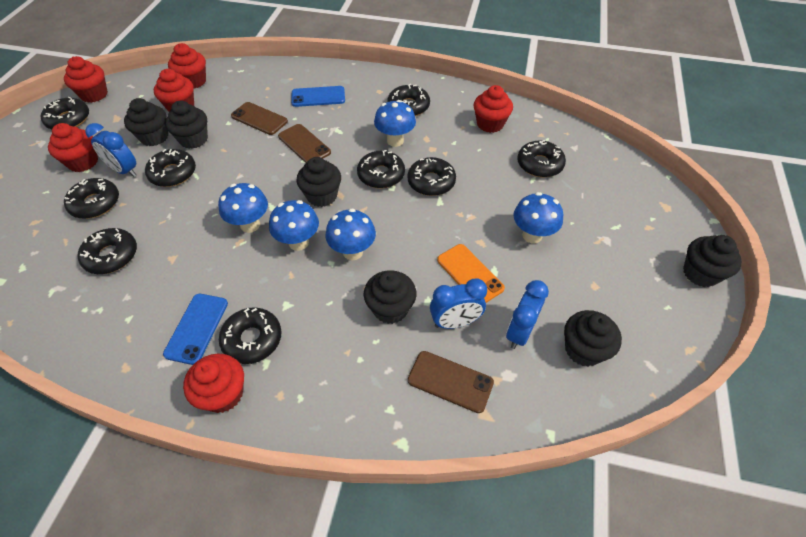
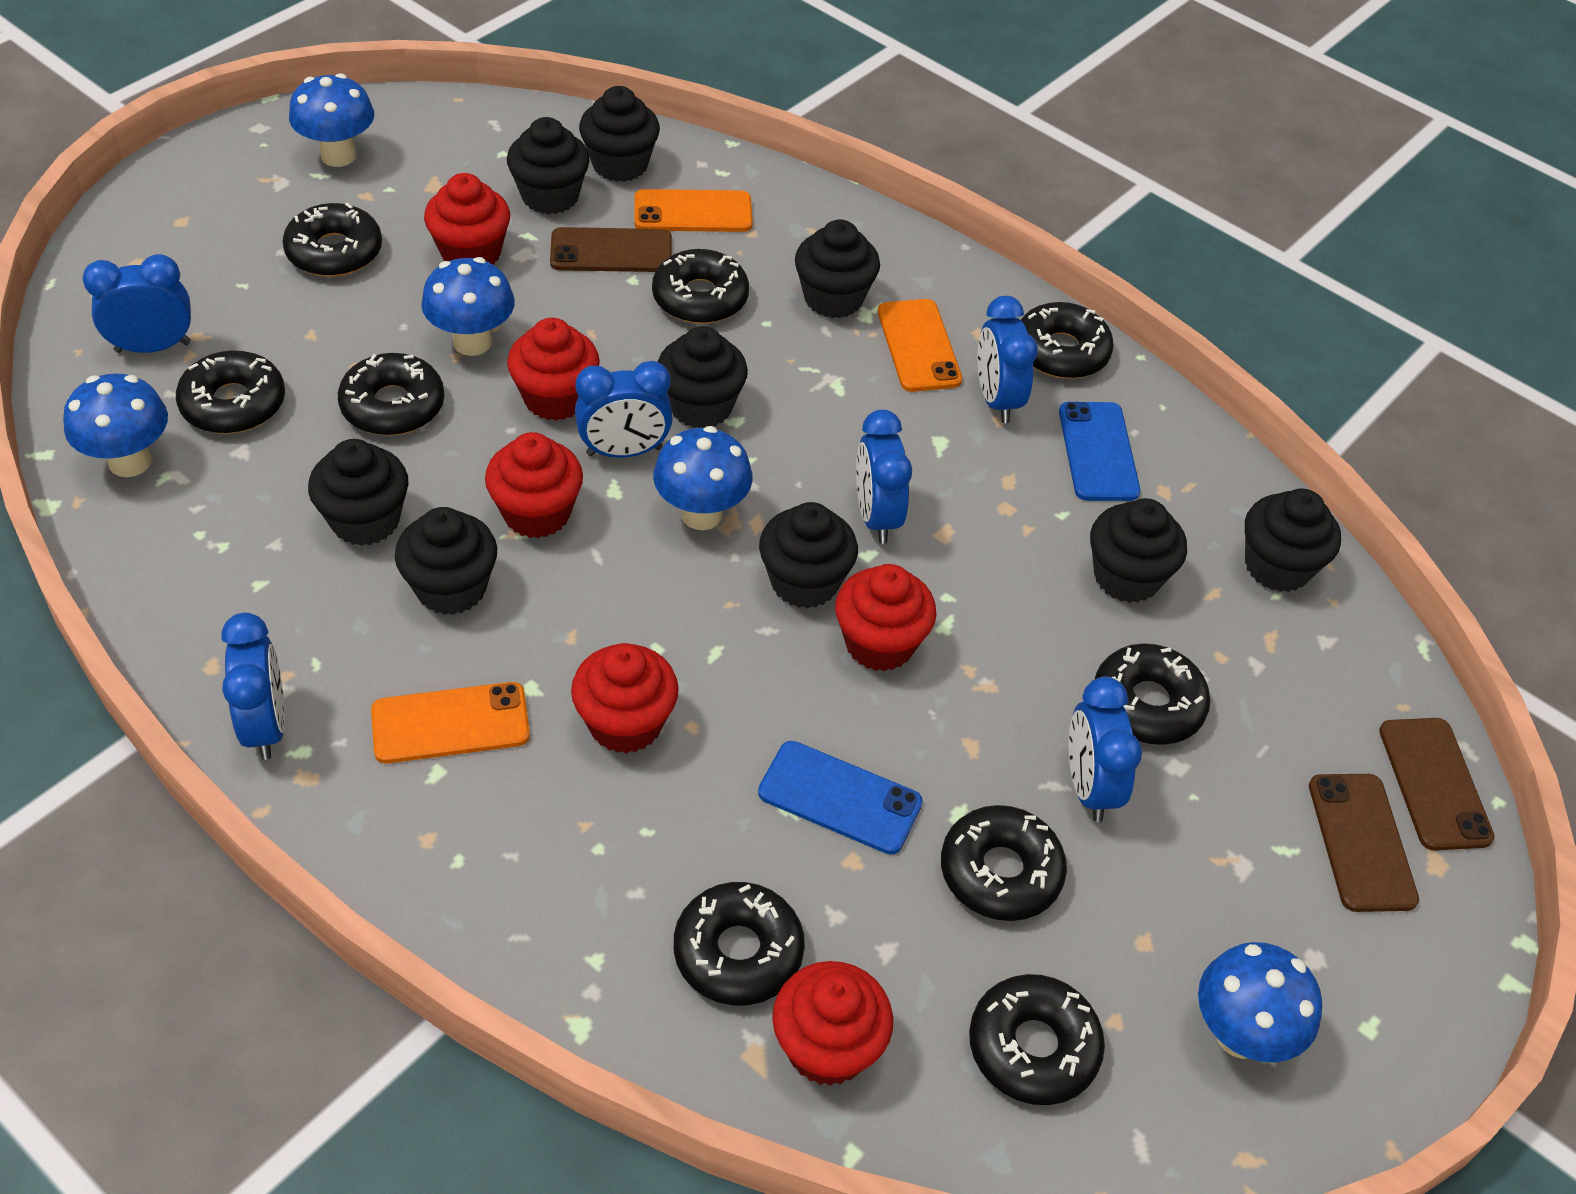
black cupcake: 6 -> 9
blue clock: 3 -> 6
orange phone: 1 -> 3

